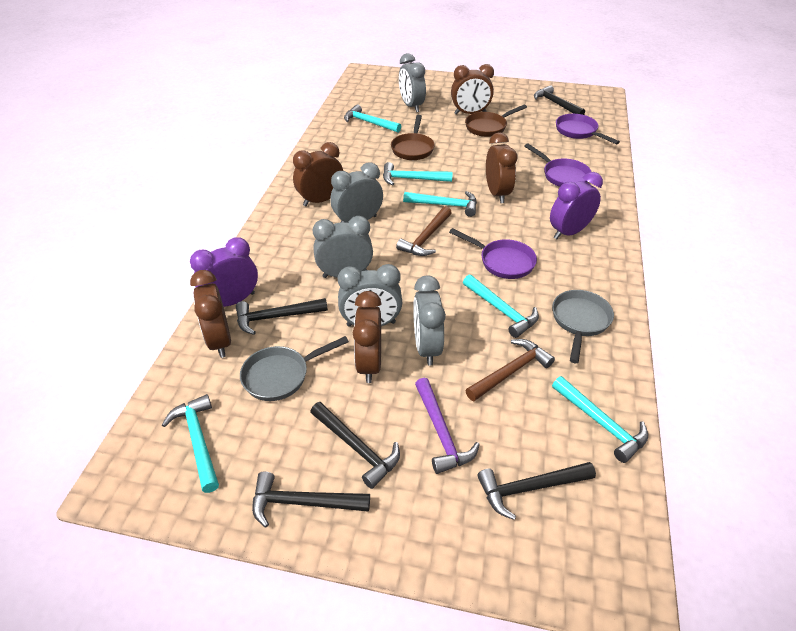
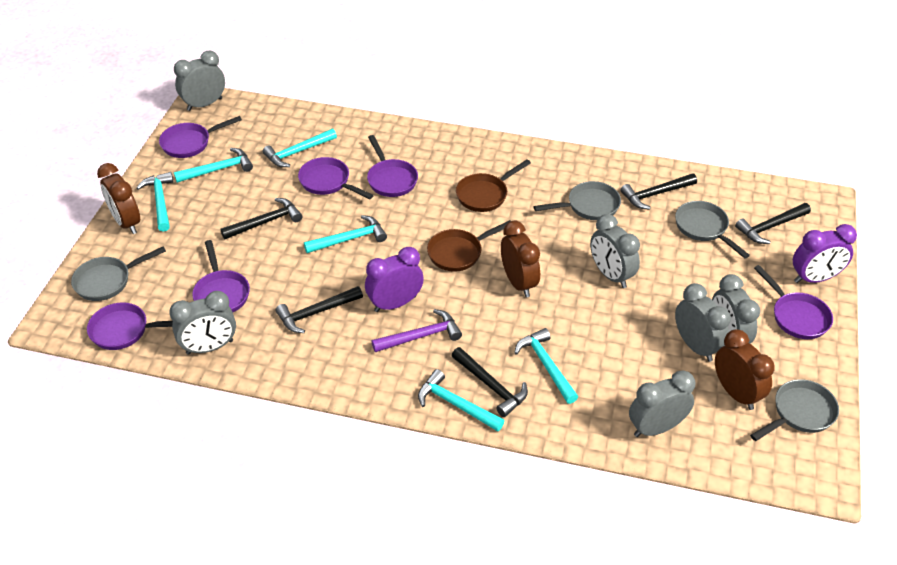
brown clock: 5 -> 3
brown hammer: 2 -> 0
grey clock: 5 -> 6
grey pan: 2 -> 4
purple pan: 3 -> 6

